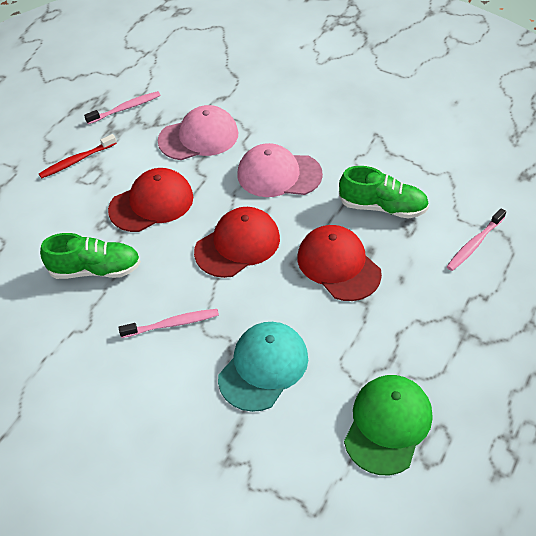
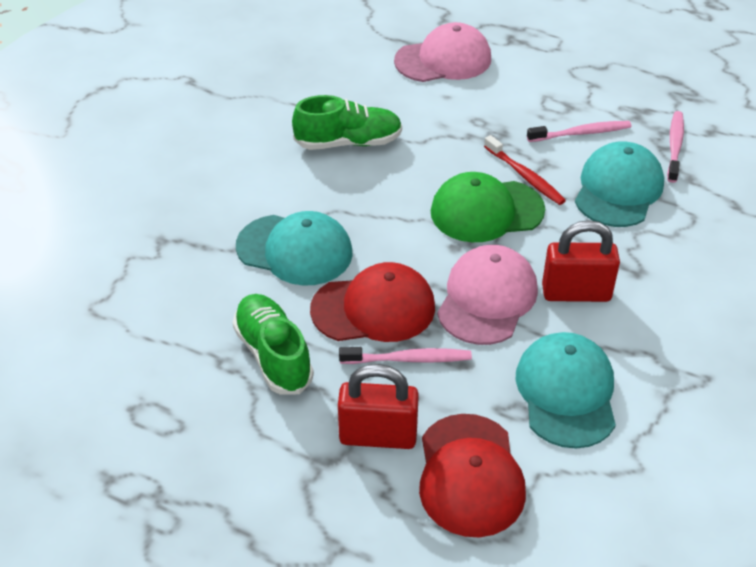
red cap: 3 -> 2
red padlock: 0 -> 2
turquoise cap: 1 -> 3

